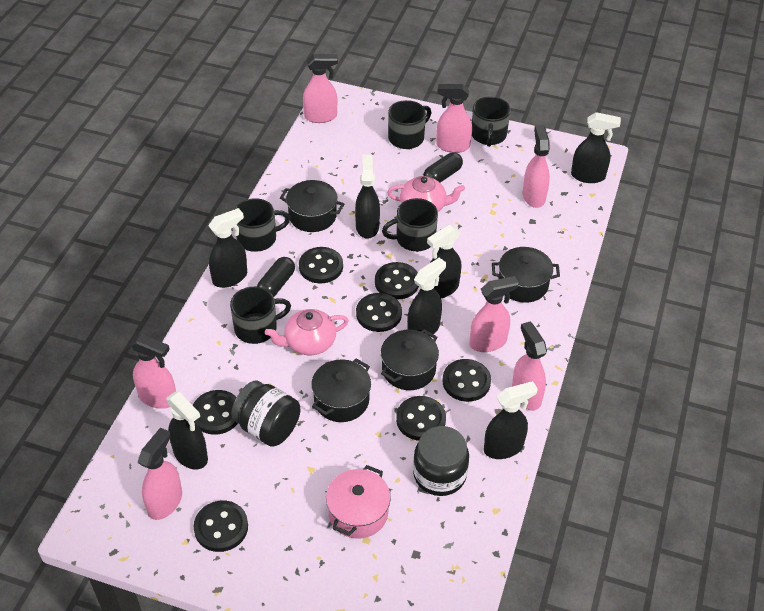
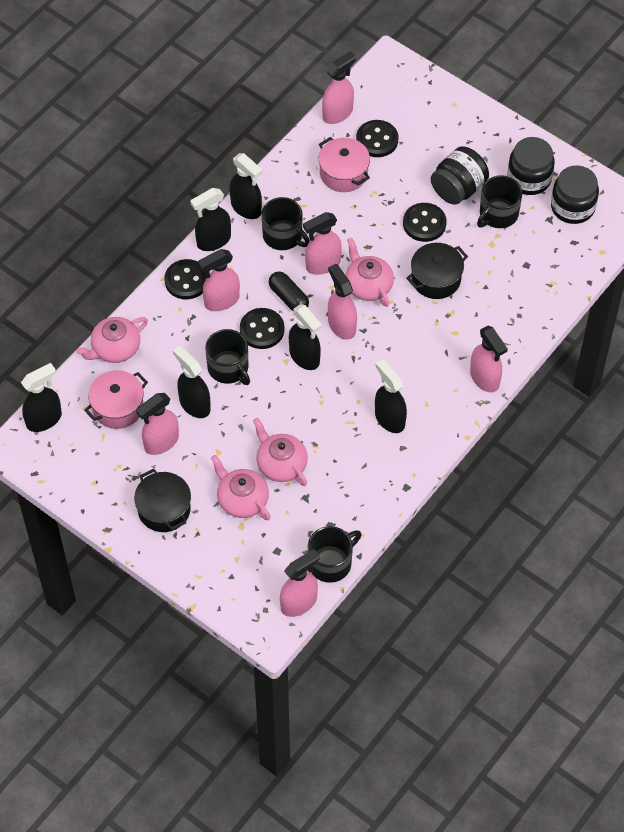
black button: 7 -> 4
black capsule: 2 -> 1
black jar: 2 -> 3
black mug: 5 -> 4
black pot: 4 -> 2
black spray bottle: 7 -> 6
pink pot: 1 -> 2
pink teapot: 2 -> 4

